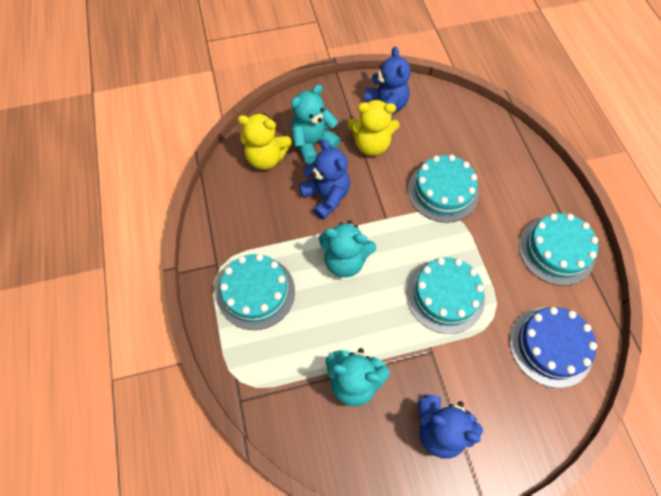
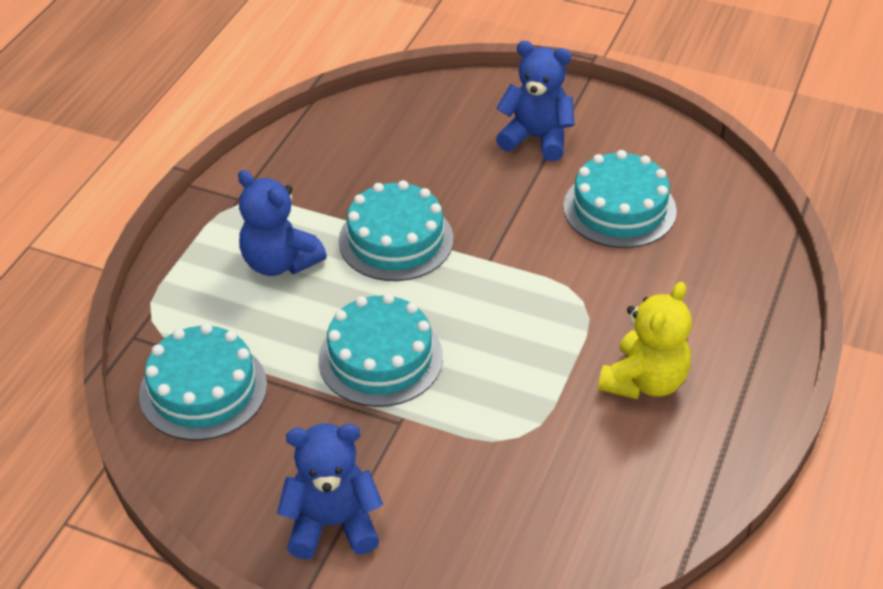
blue cake: 1 -> 0
turquoise teddy bear: 3 -> 0
yellow teddy bear: 2 -> 1

